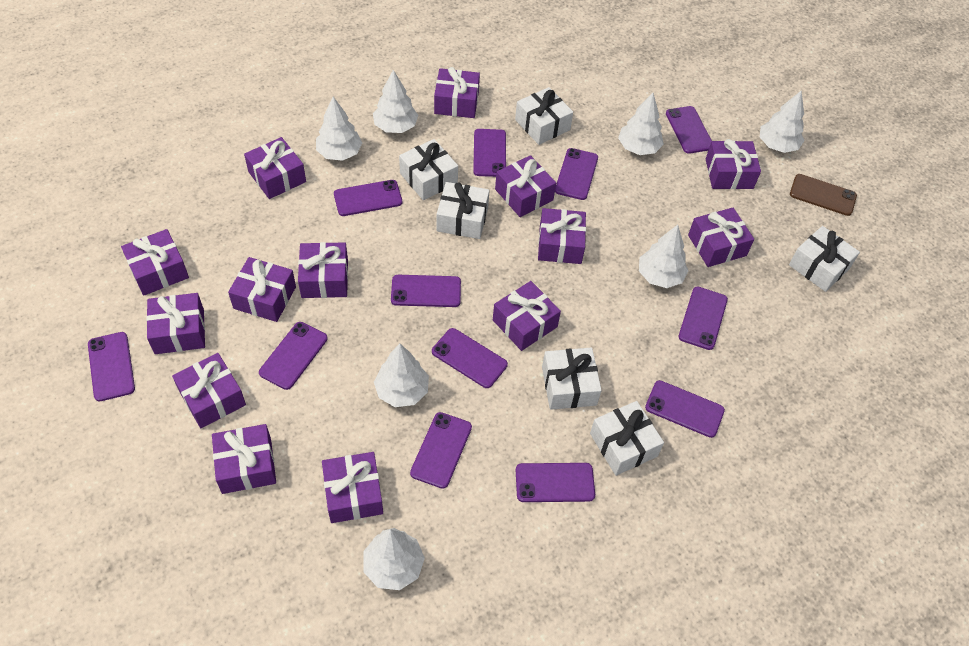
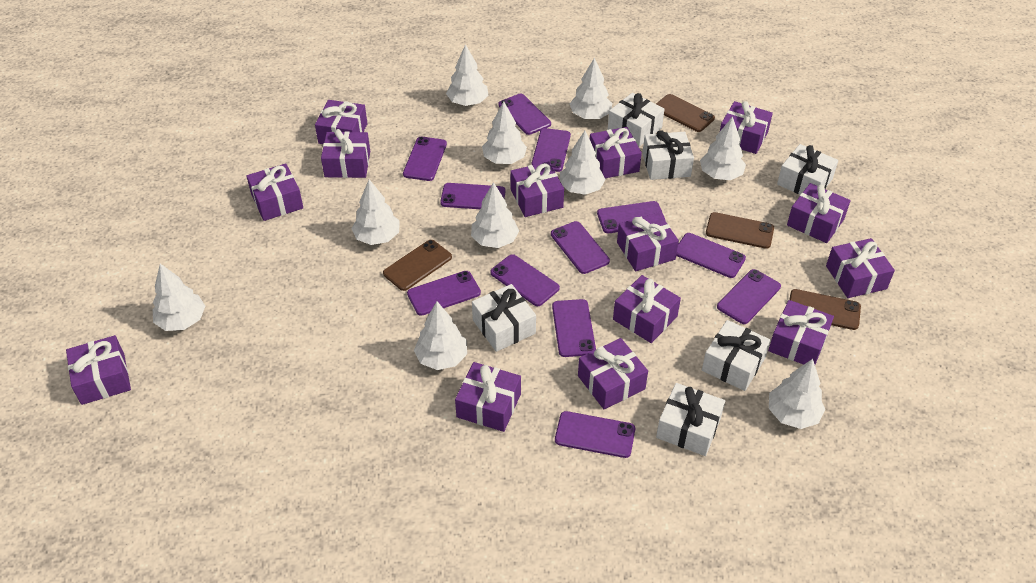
brown phone: 1 -> 4
white tree: 7 -> 10

